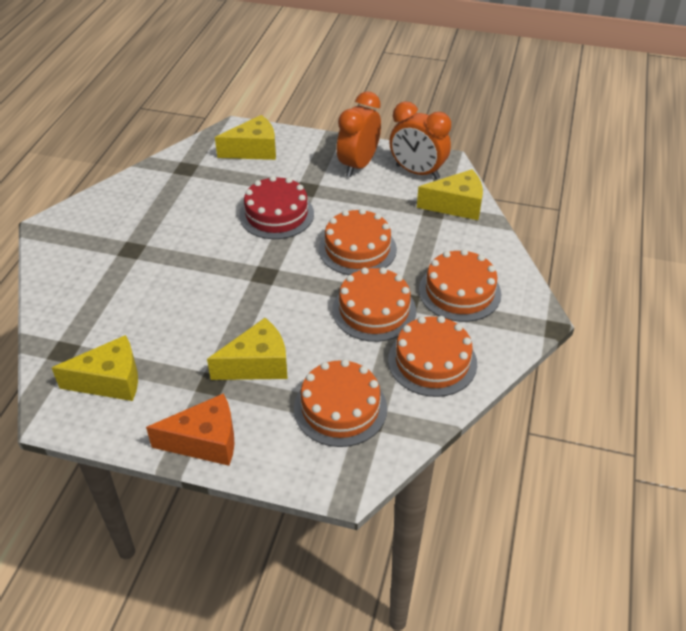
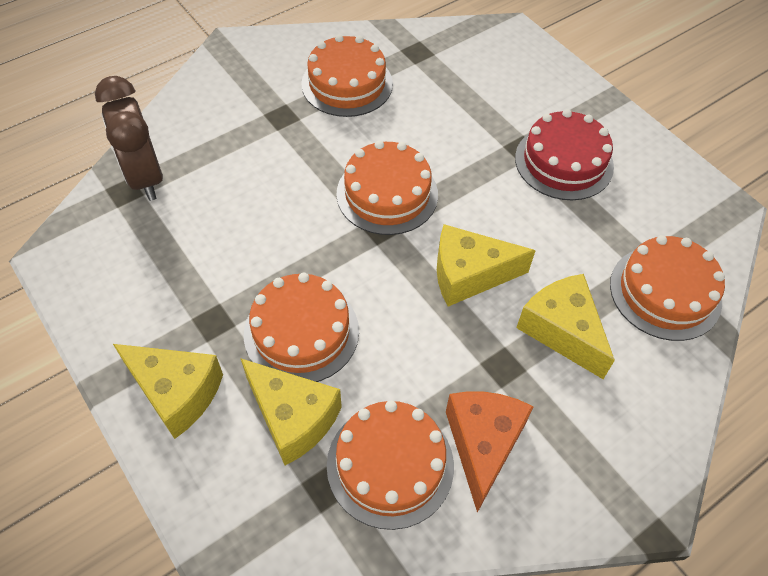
brown clock: 0 -> 1
orange clock: 2 -> 0

